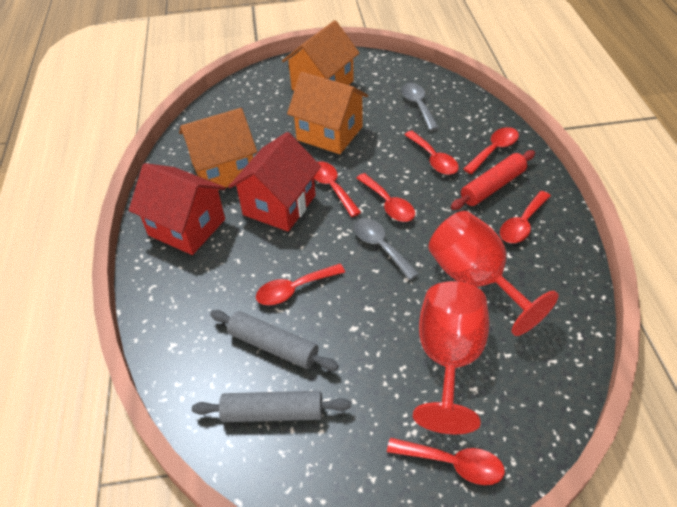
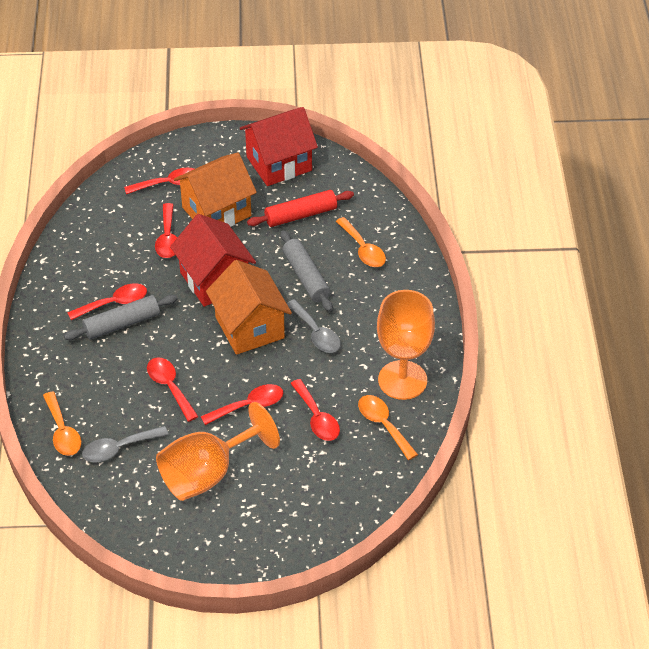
orange goblet: 0 -> 2
orange house: 3 -> 2
orange spoon: 0 -> 3
red goblet: 2 -> 0
red spoon: 7 -> 6

